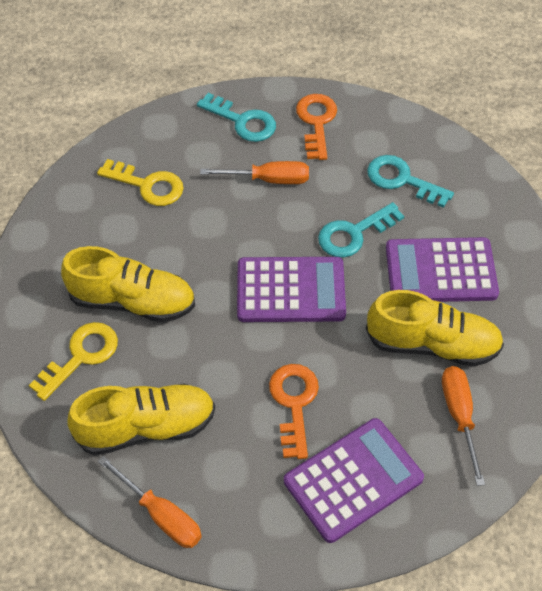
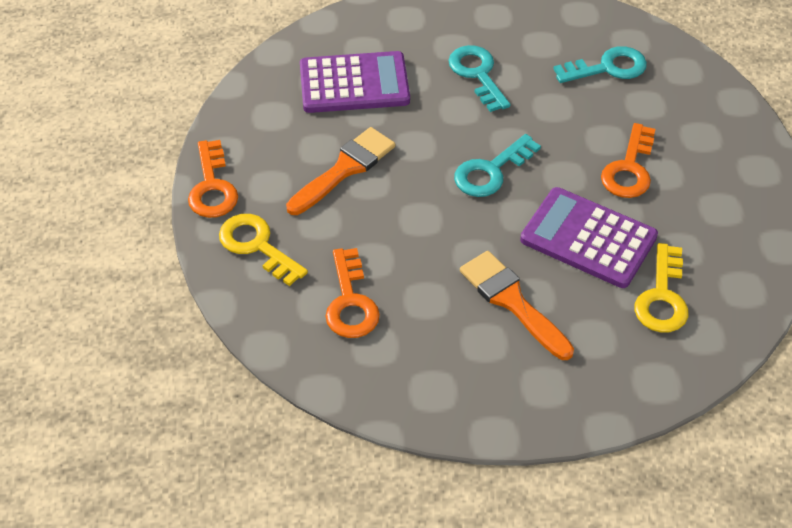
orange brush: 0 -> 2
orange key: 2 -> 3
orange screwdriver: 3 -> 0
purple calculator: 3 -> 2
yellow shoe: 3 -> 0

